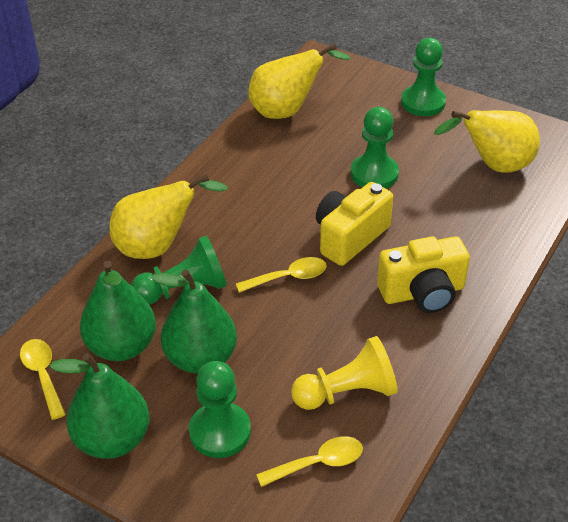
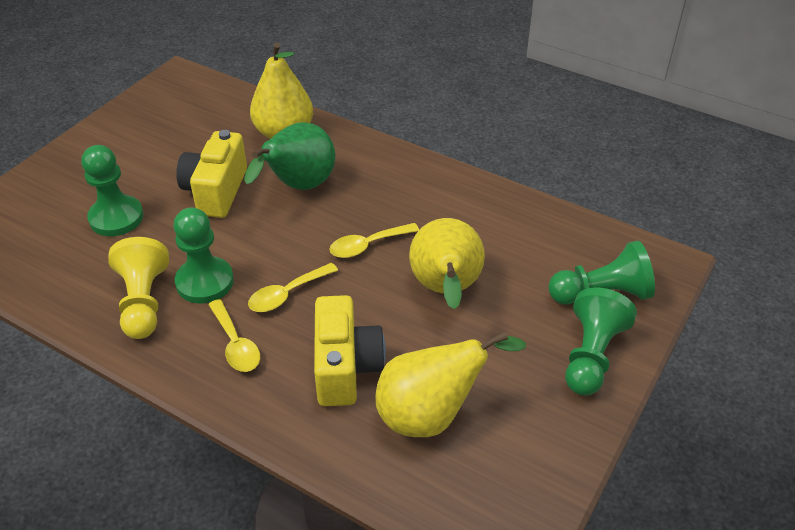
green pear: 3 -> 1

